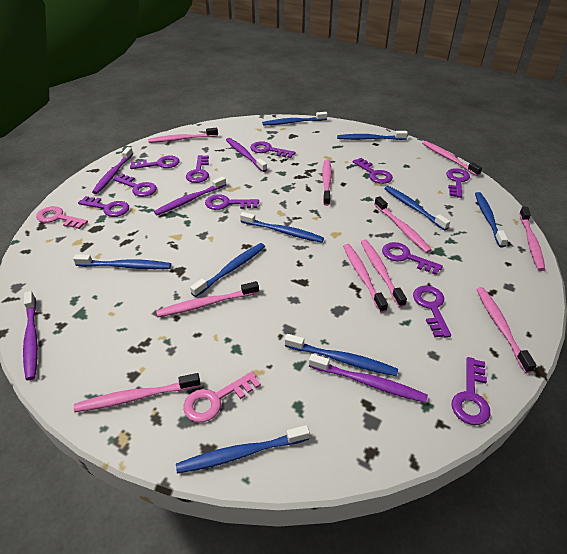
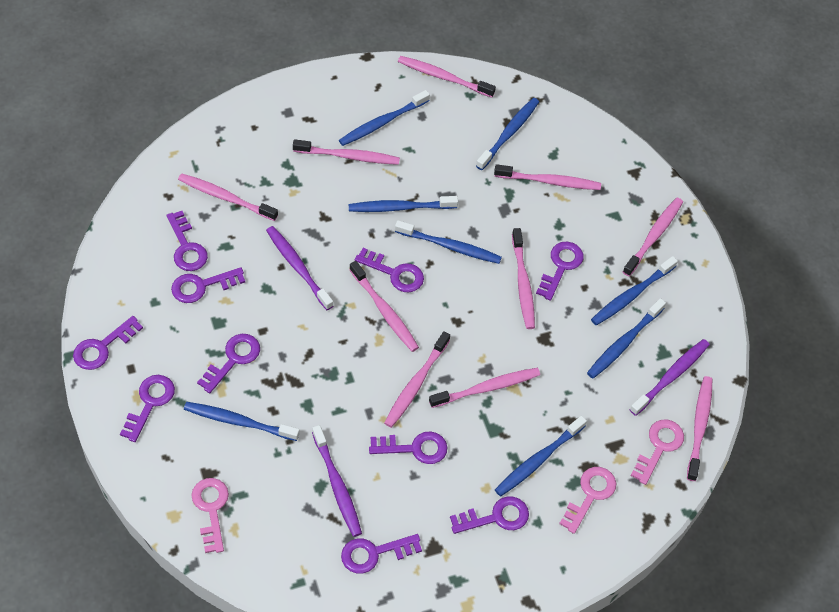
blue toothbrush: 9 -> 8
pink key: 2 -> 3
purple key: 11 -> 10
purple toothbrush: 5 -> 3

